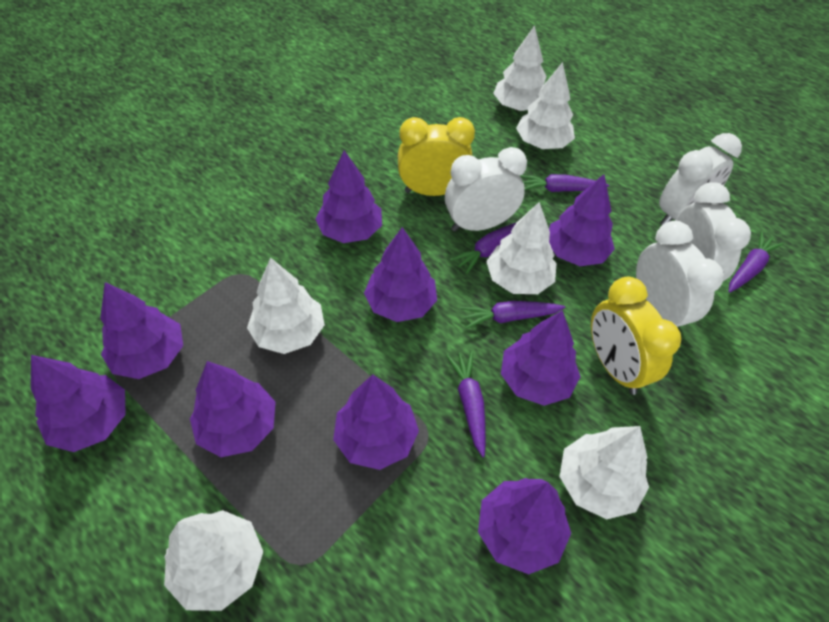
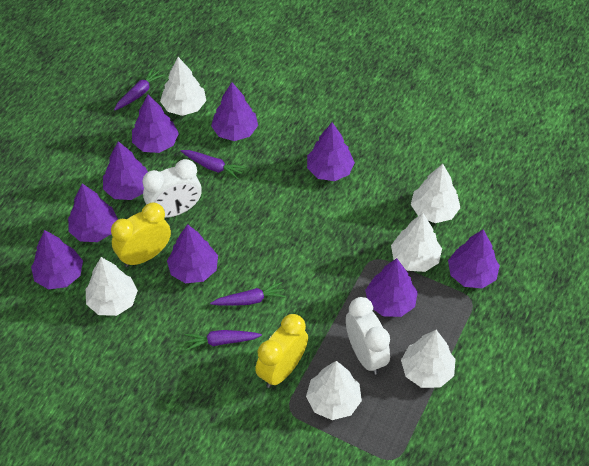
purple carrot: 5 -> 4
white clock: 4 -> 2

